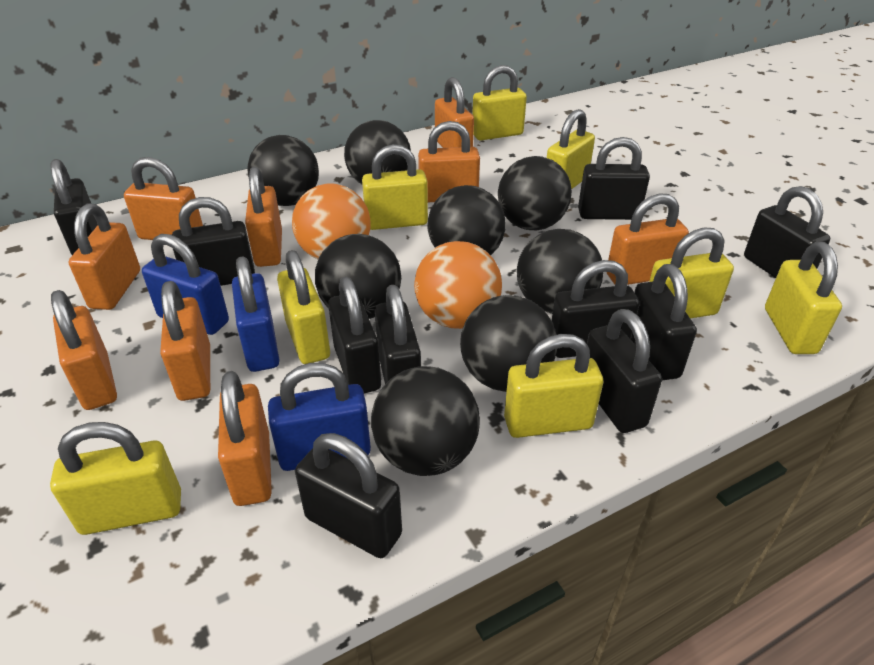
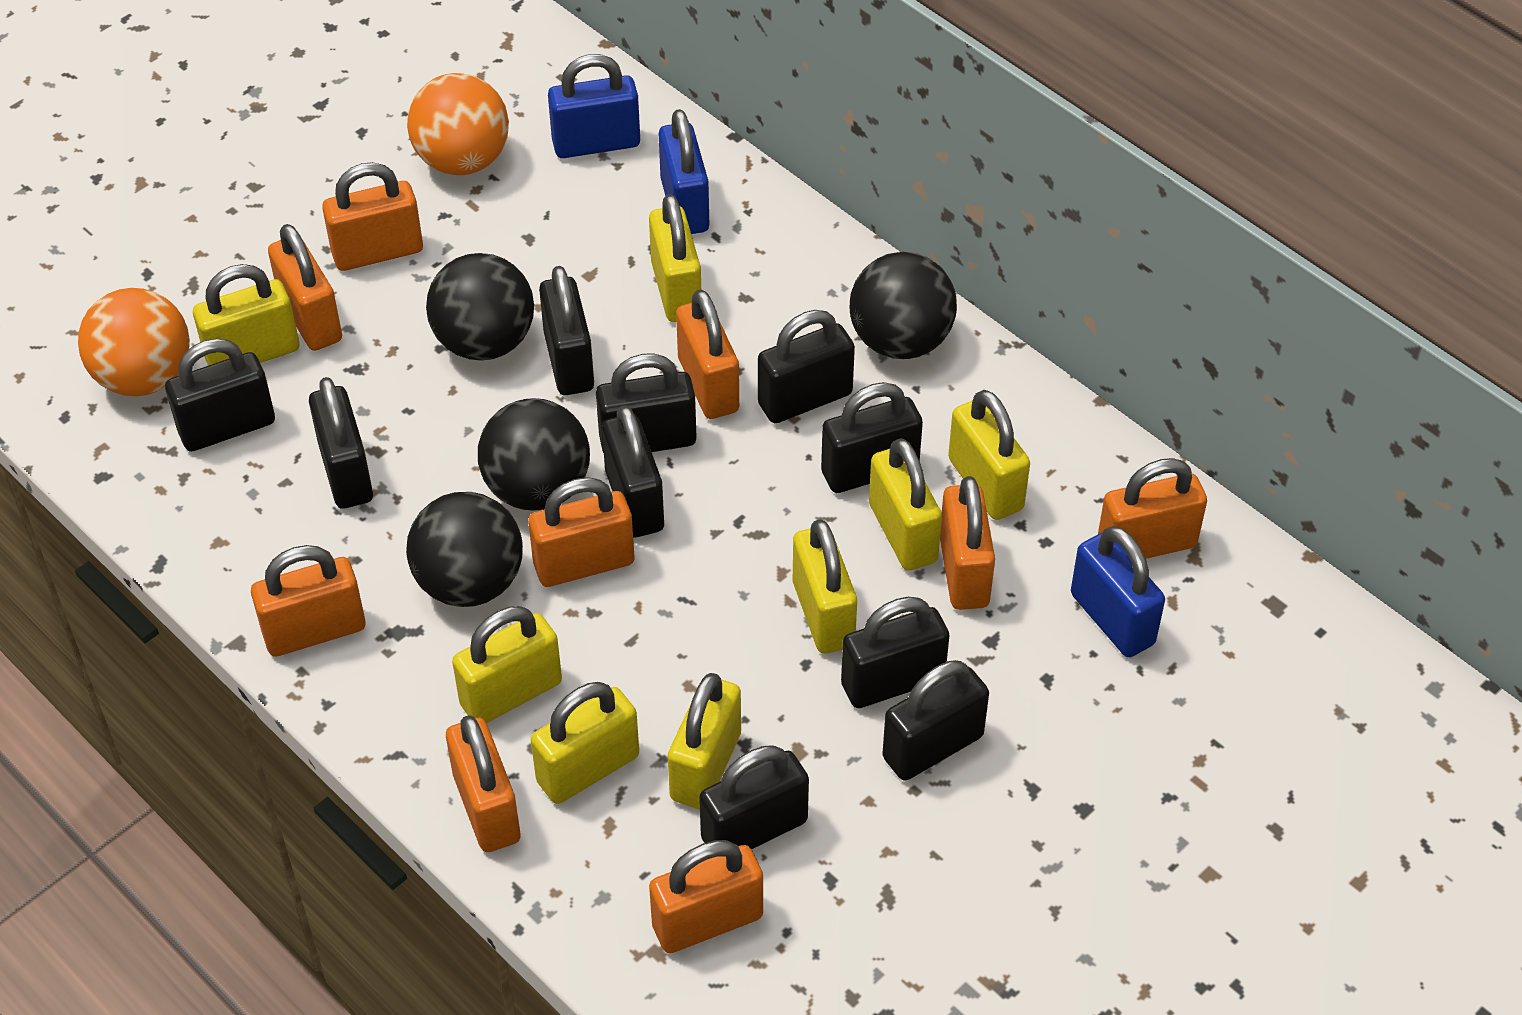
black ball: 8 -> 4

